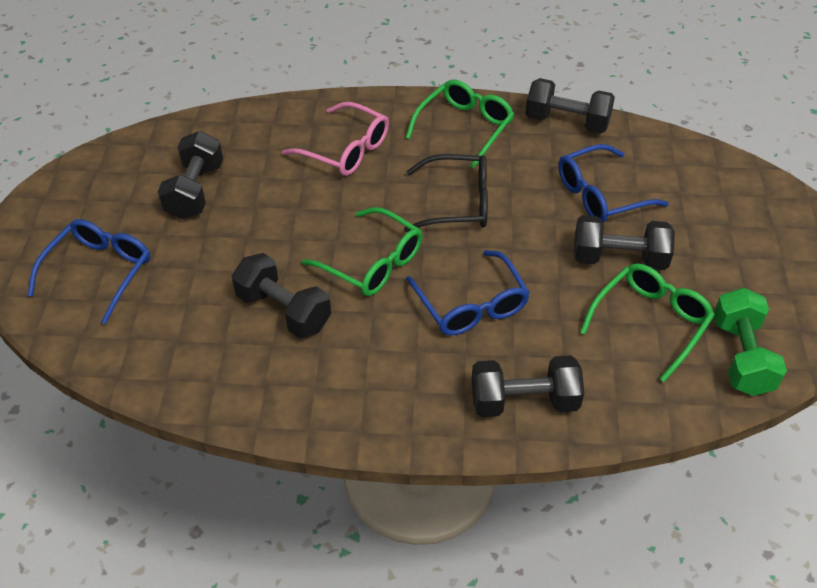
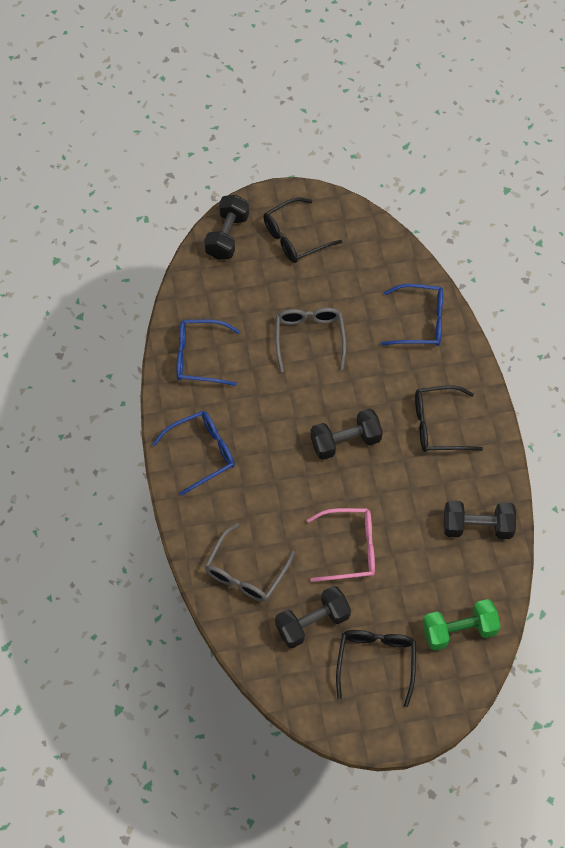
black dumbbell: 5 -> 4
black glasses: 1 -> 3
green glasses: 3 -> 0
grey glasses: 0 -> 2

